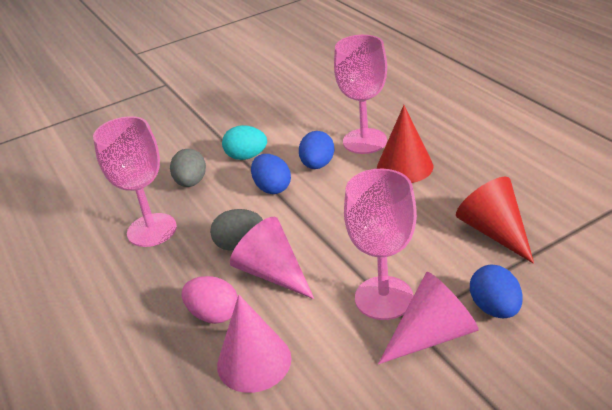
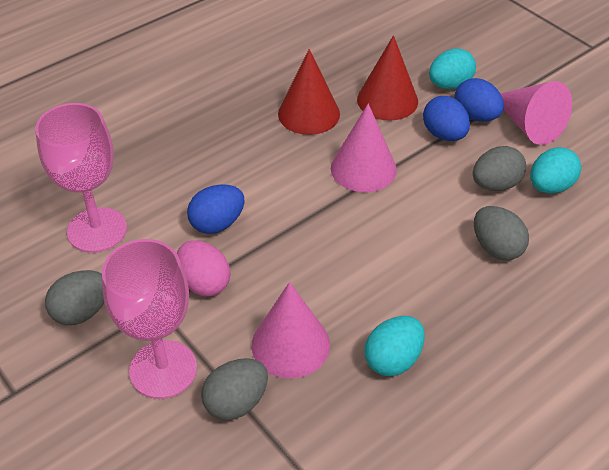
grey egg: 2 -> 4
pink goblet: 3 -> 2
turquoise egg: 1 -> 3

